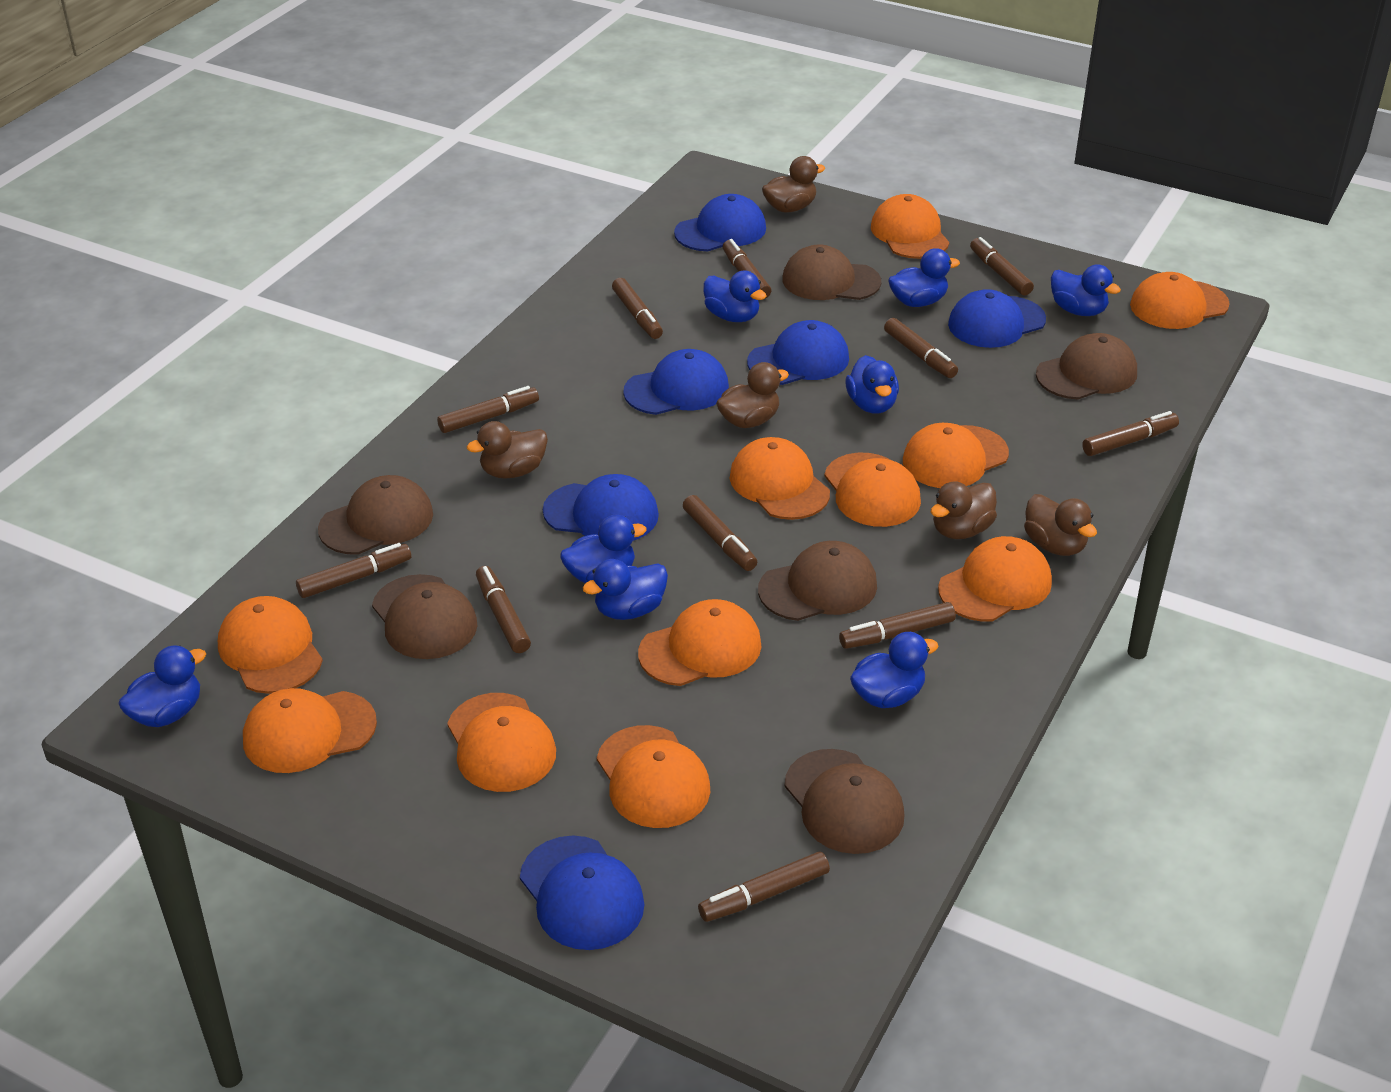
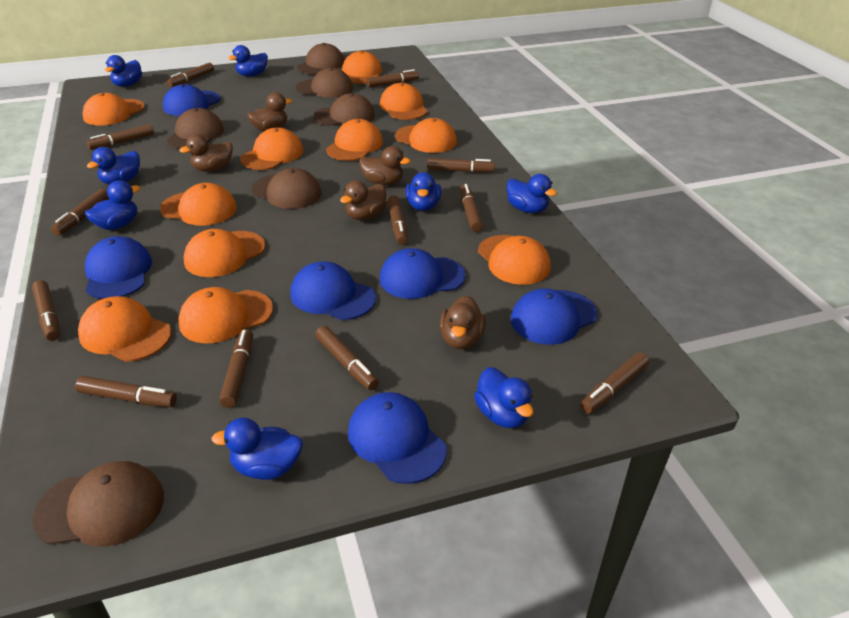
brown marker: 11 -> 12

